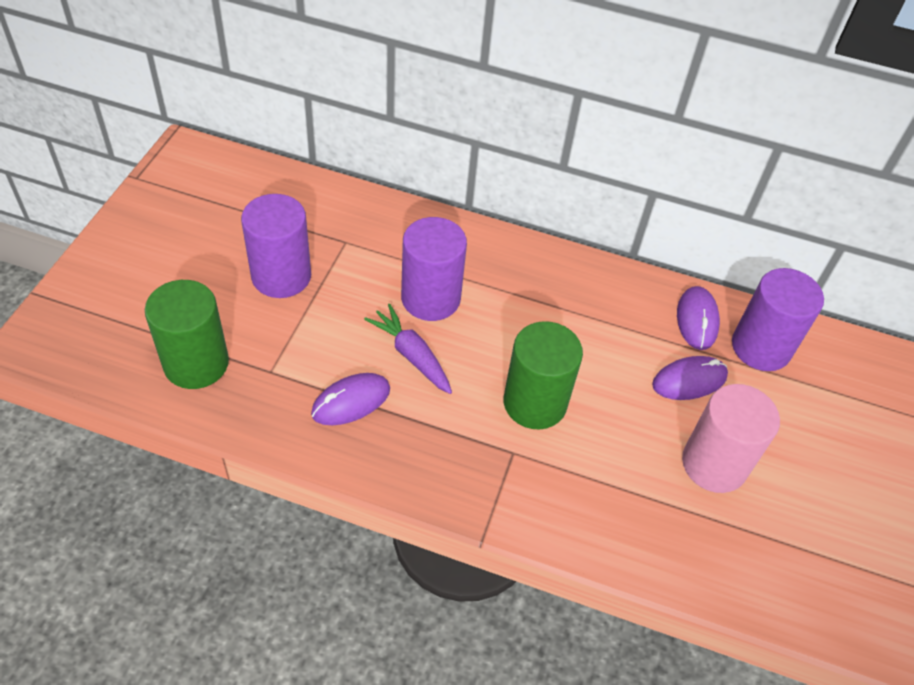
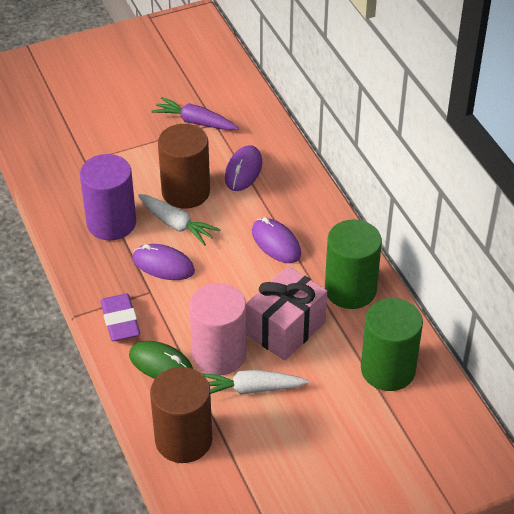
brown cylinder: 0 -> 2
green mouse: 0 -> 1
pink gift: 0 -> 1
purple cylinder: 3 -> 1
purple eraser: 0 -> 1
white carrot: 0 -> 2

